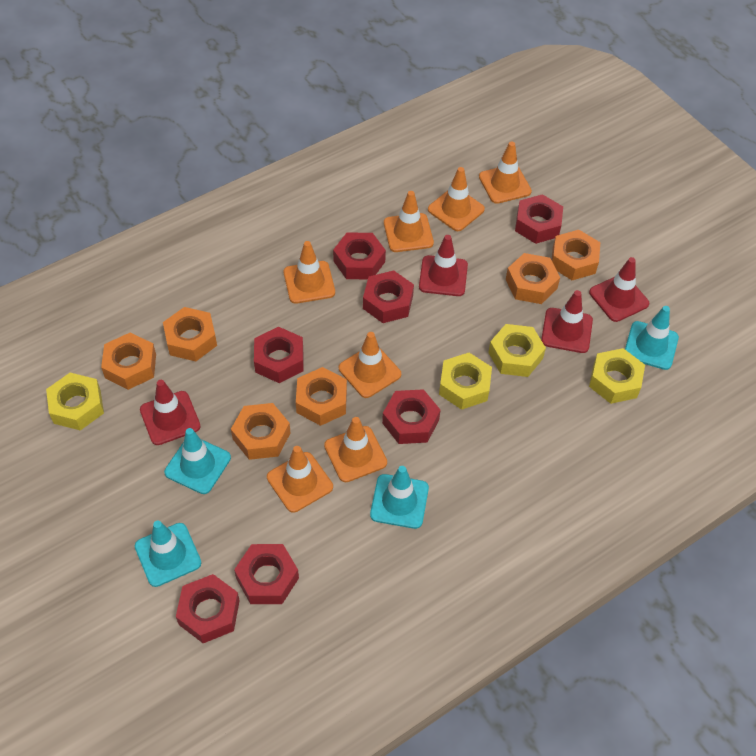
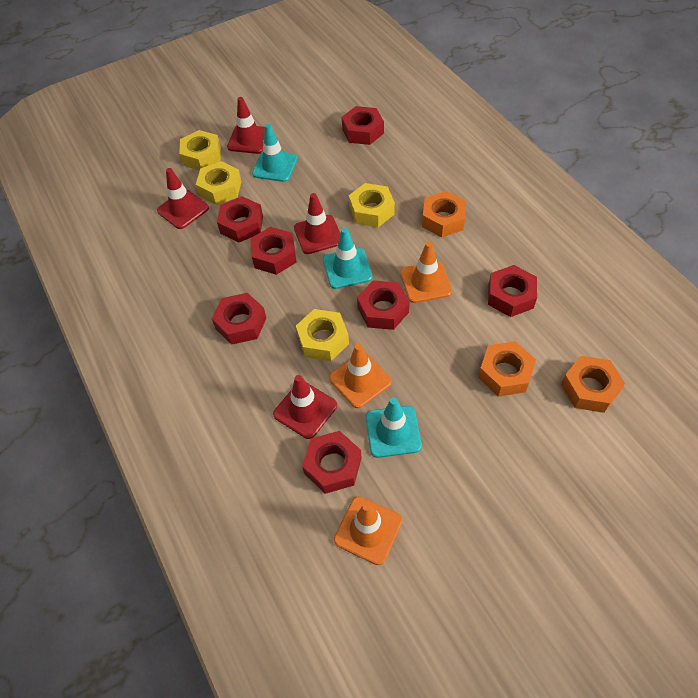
orange nut: 6 -> 3
orange traffic cone: 7 -> 3
turquoise traffic cone: 4 -> 3

